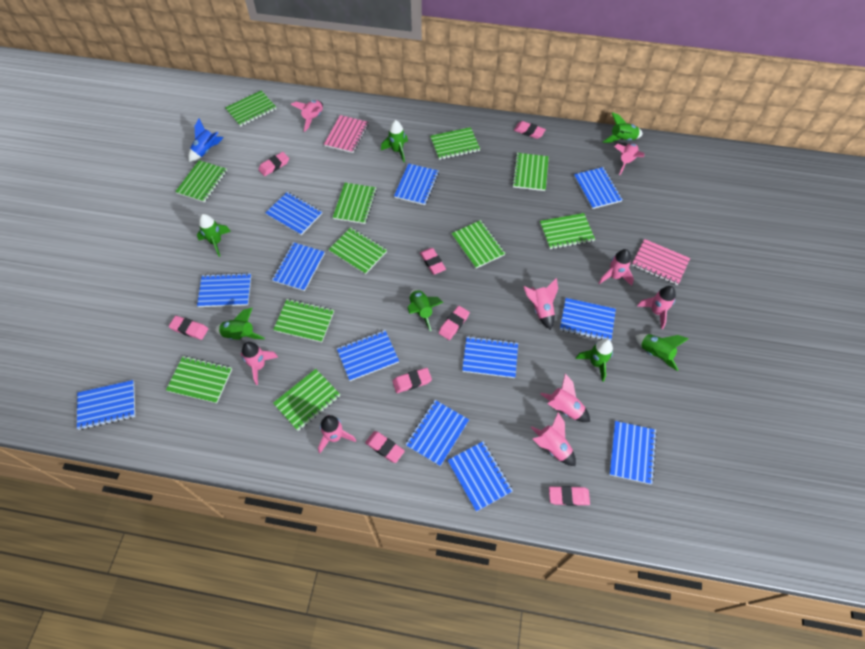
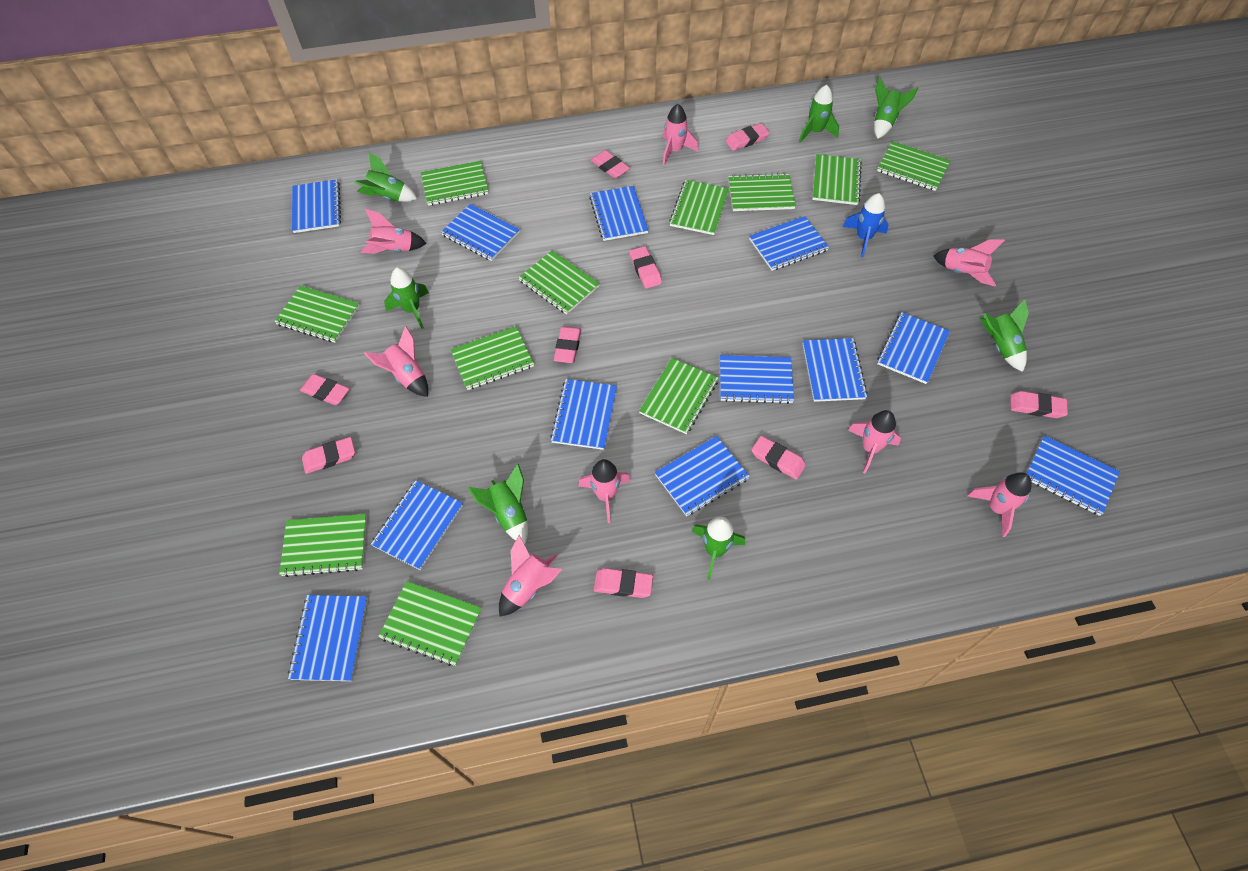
pink eraser: 8 -> 9
pink notebook: 2 -> 0
pink rocket: 9 -> 8

